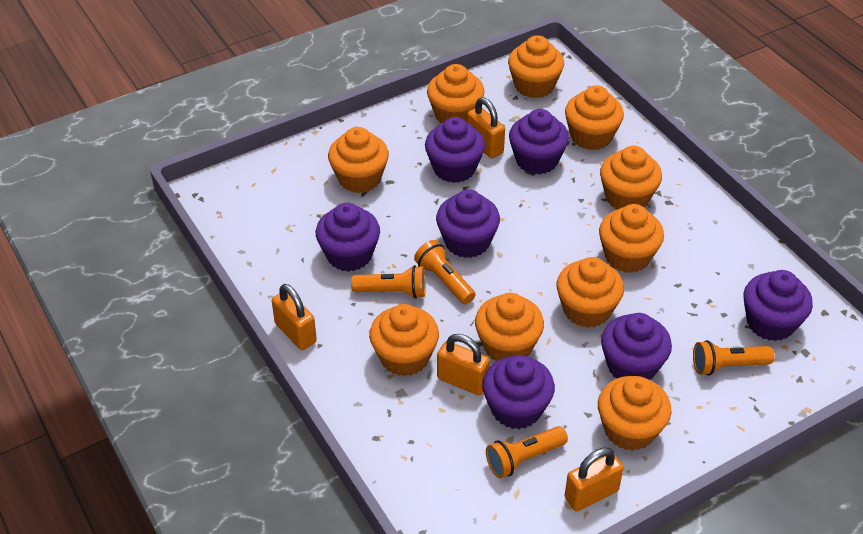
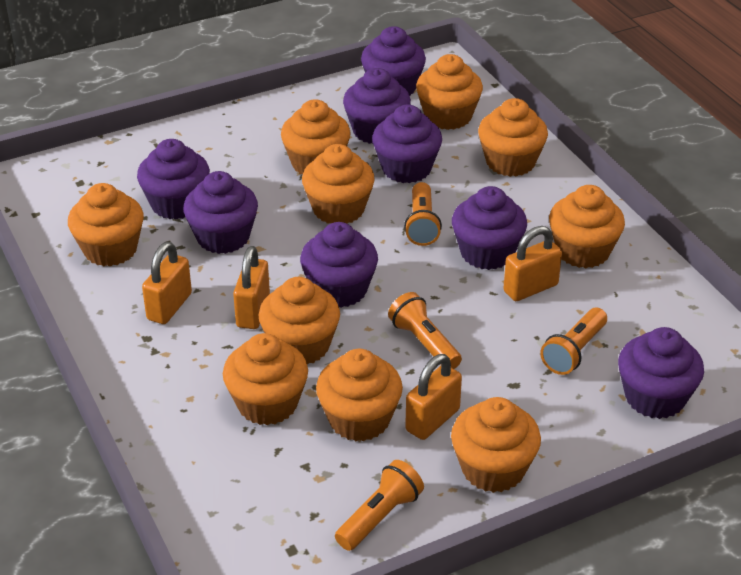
purple cupcake: 7 -> 8

